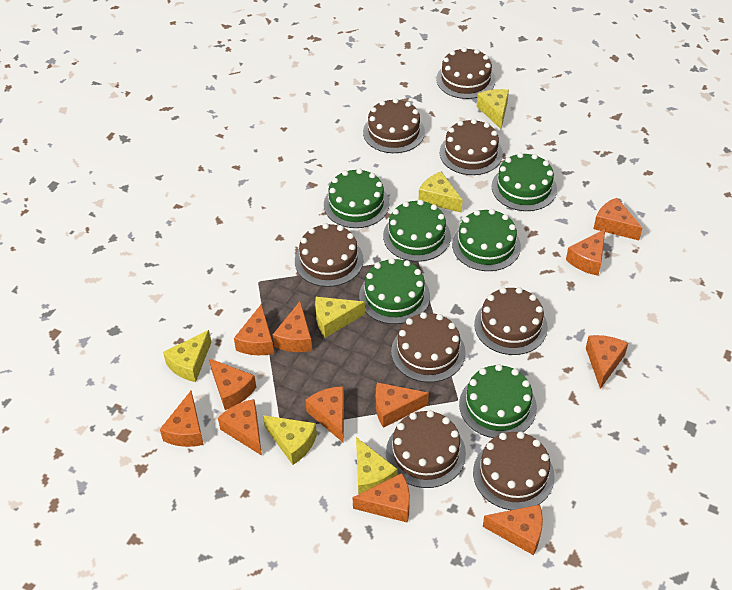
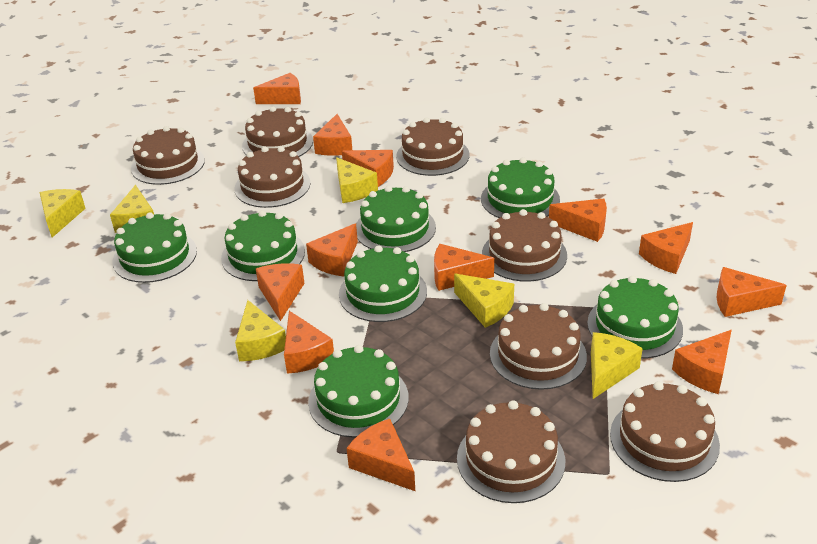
green cake: 6 -> 7

